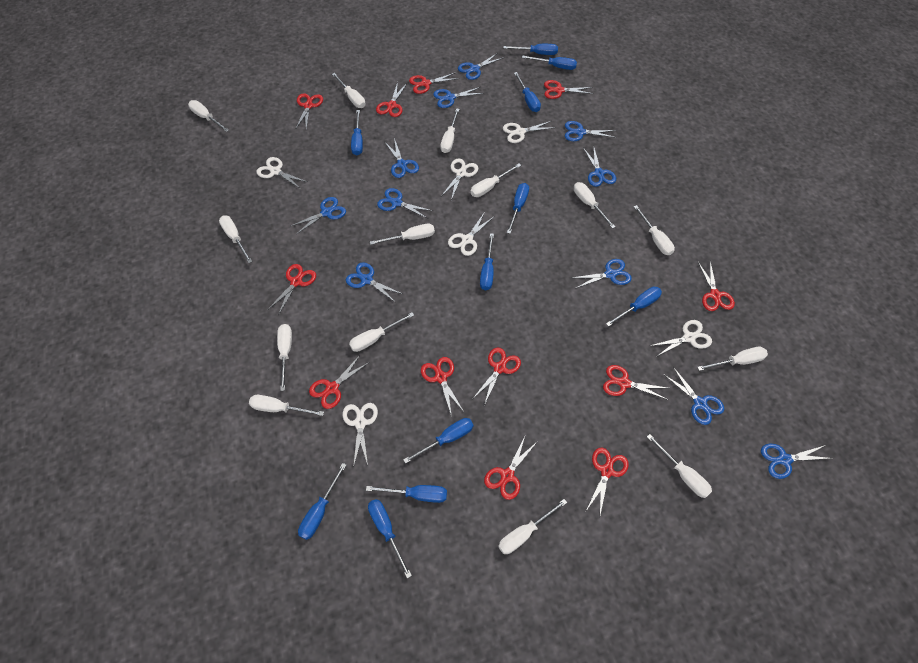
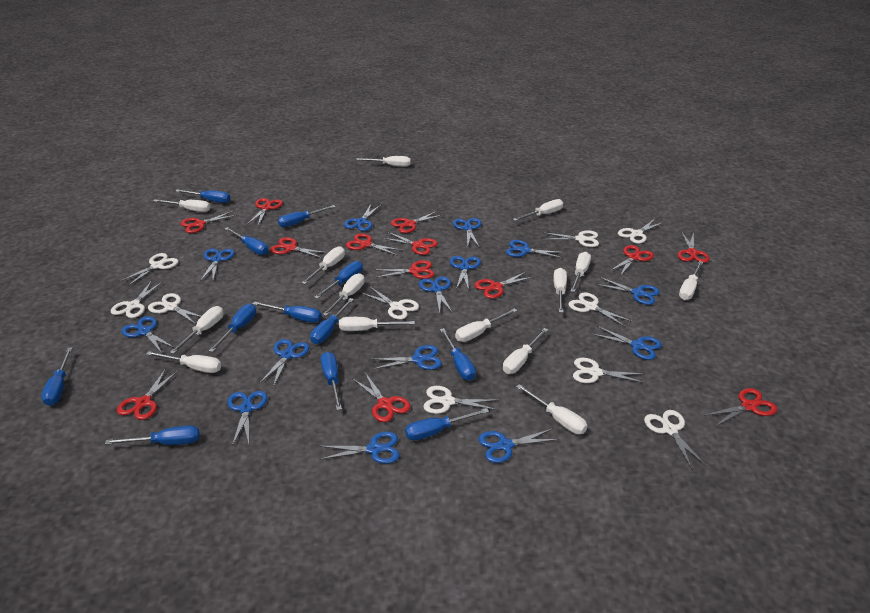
blue scissors: 11 -> 14
blue screwdriver: 11 -> 12
red scissors: 12 -> 13
white scissors: 6 -> 10

